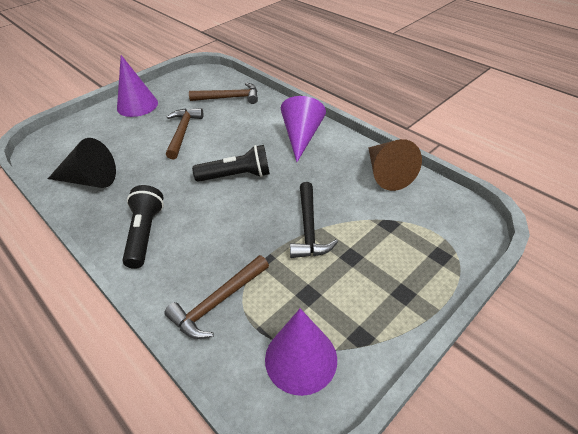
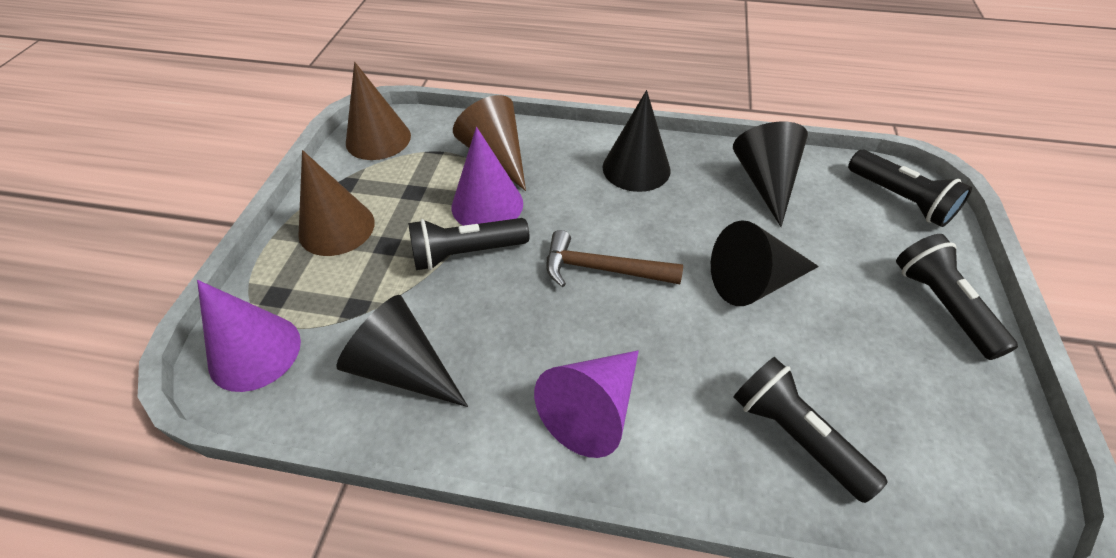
black cone: 1 -> 4
black flashlight: 2 -> 4
black hammer: 1 -> 0
brown cone: 1 -> 3
brown hammer: 3 -> 1

